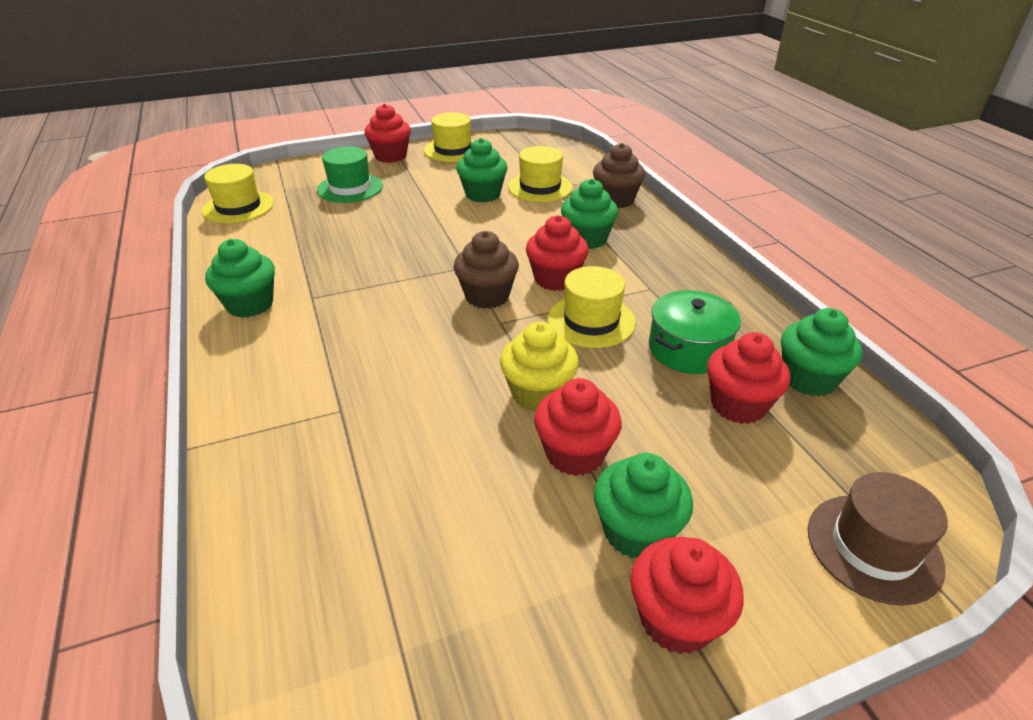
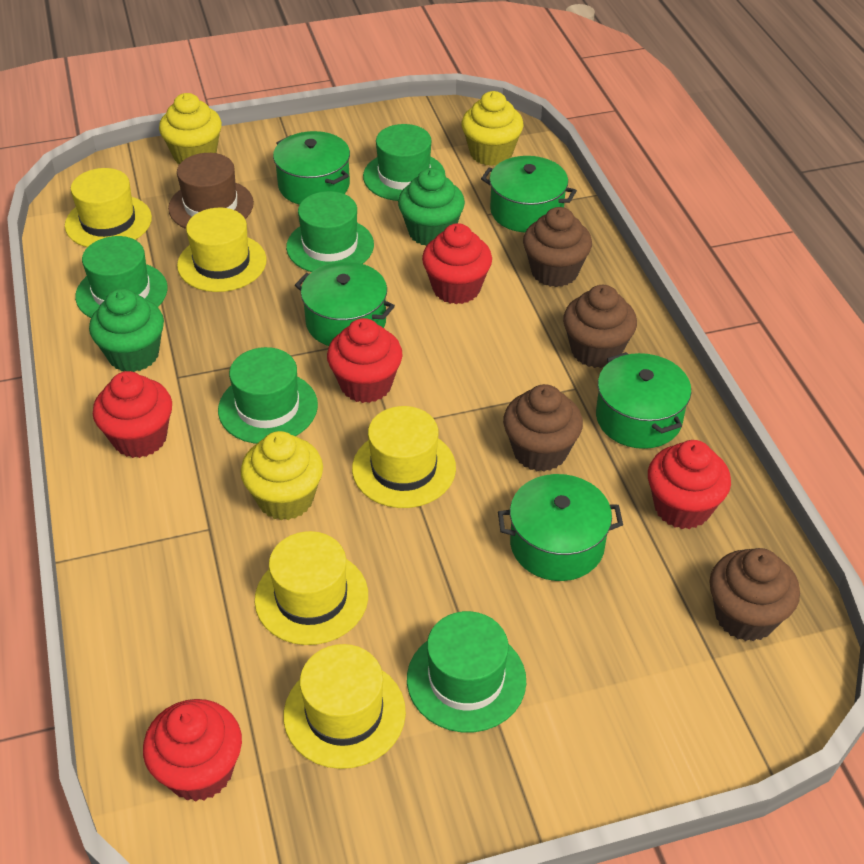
brown cupcake: 2 -> 4
green cupcake: 5 -> 2
green hat: 1 -> 5
green pot: 1 -> 5
yellow cupcake: 1 -> 3
yellow hat: 4 -> 5

